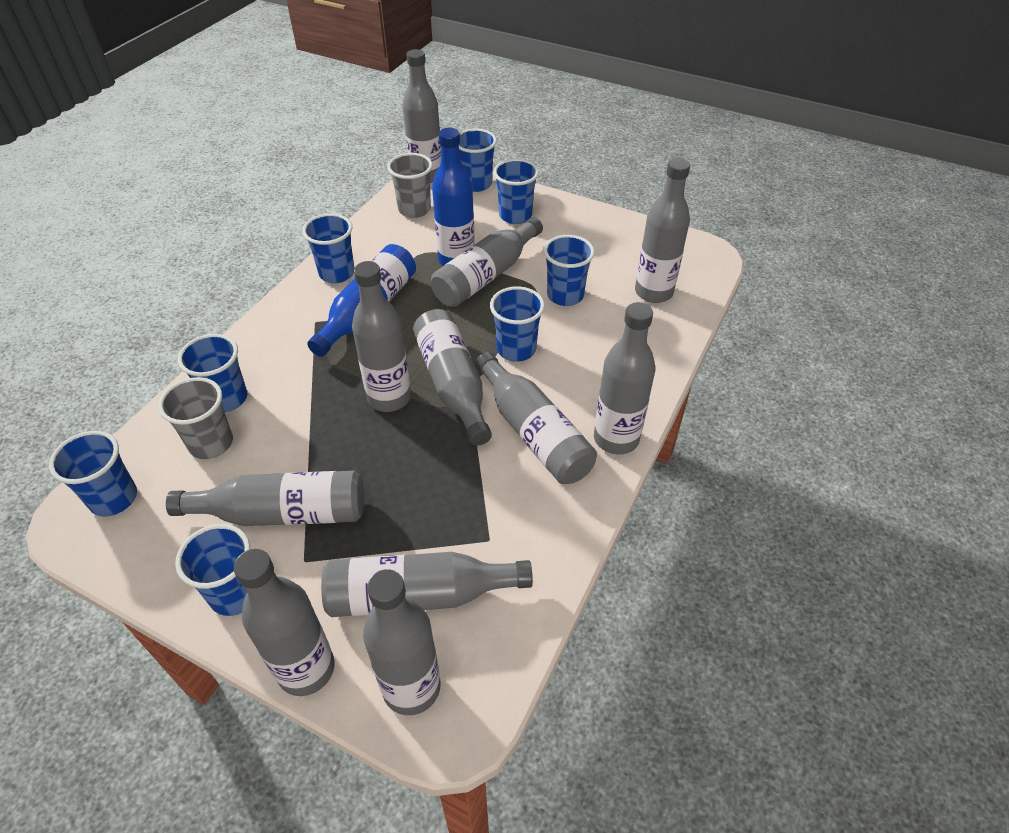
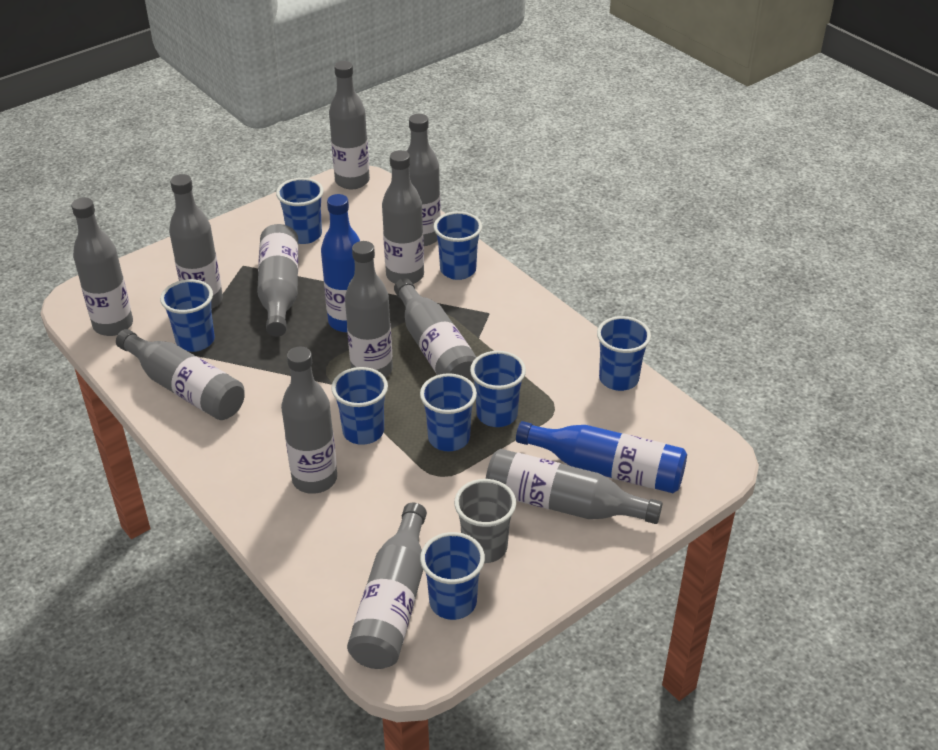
grey bottle: 11 -> 12
grey cup: 2 -> 1

